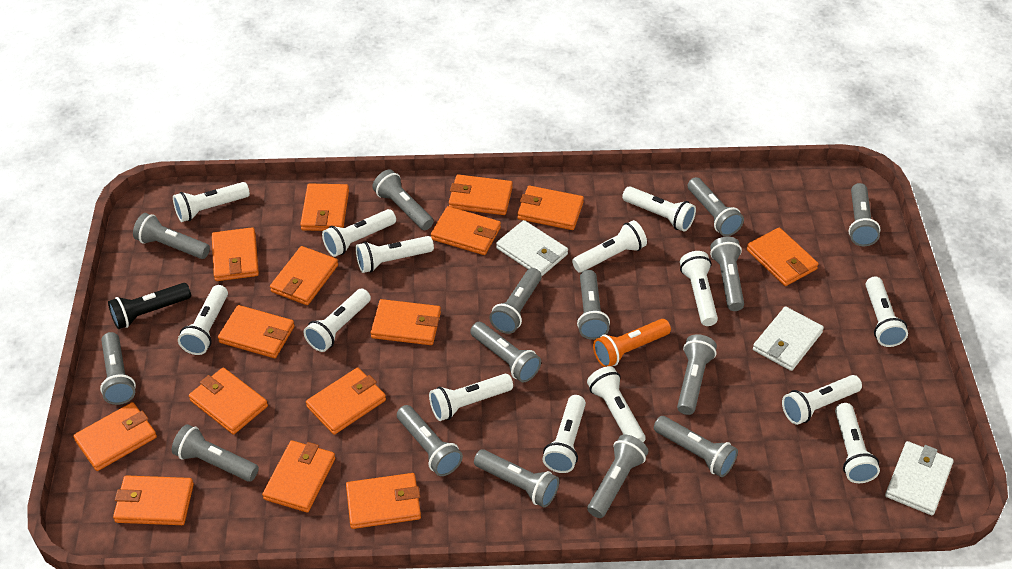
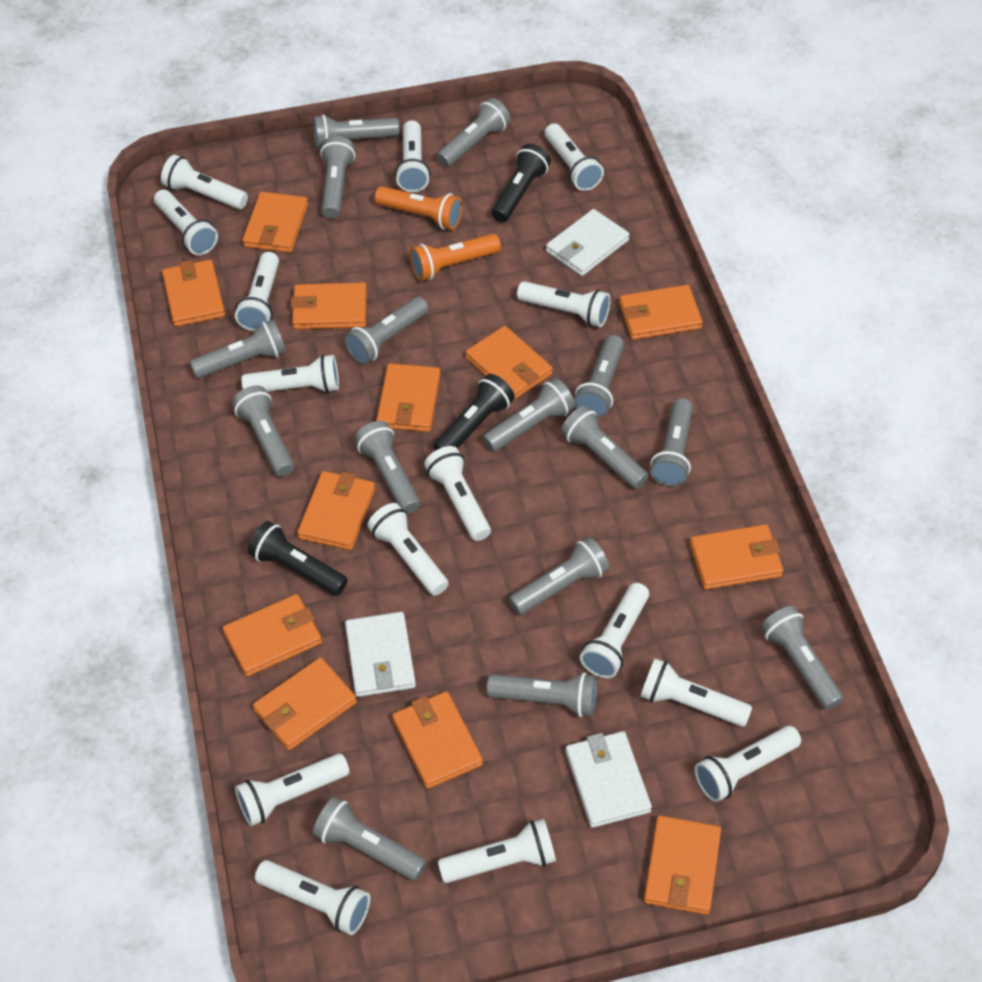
black flashlight: 1 -> 3
orange flashlight: 1 -> 2
orange wallet: 15 -> 12
white flashlight: 14 -> 15

